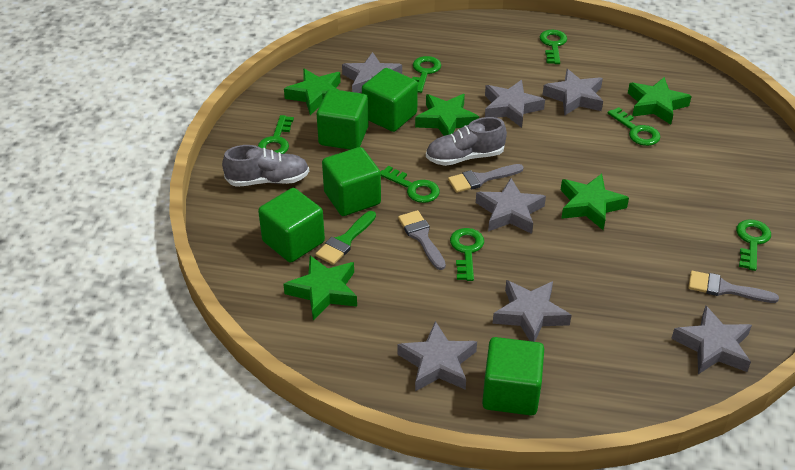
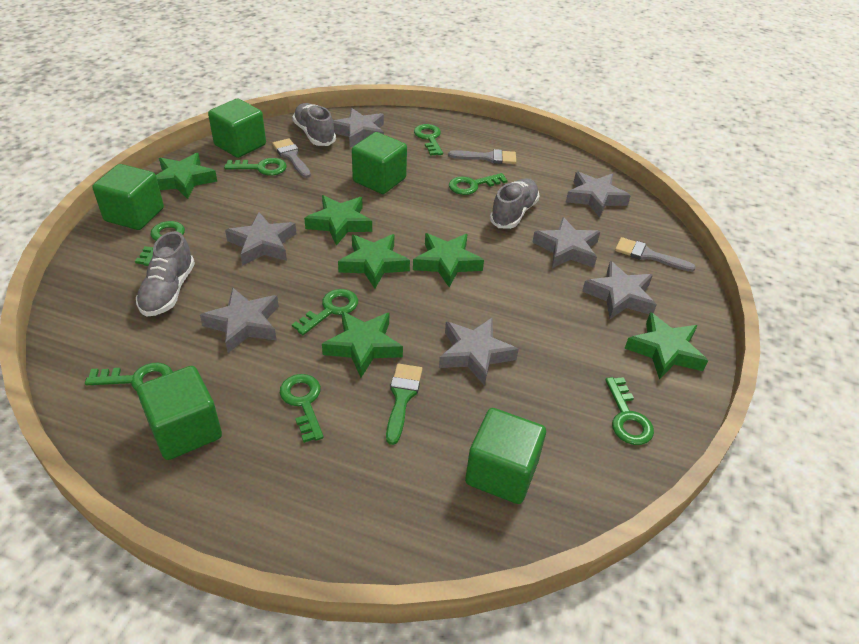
green key: 7 -> 8
green star: 5 -> 6
grey shoe: 2 -> 3

